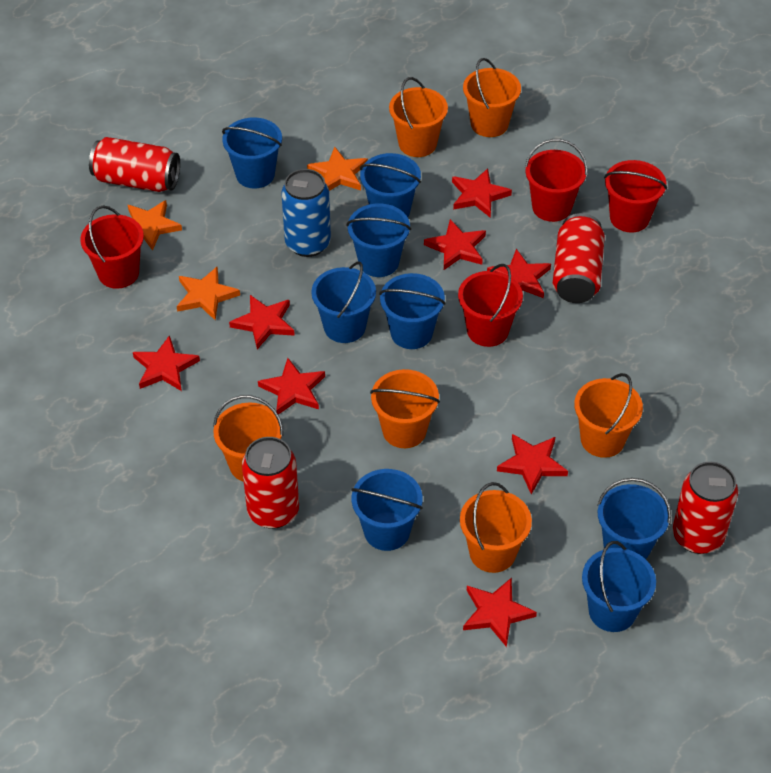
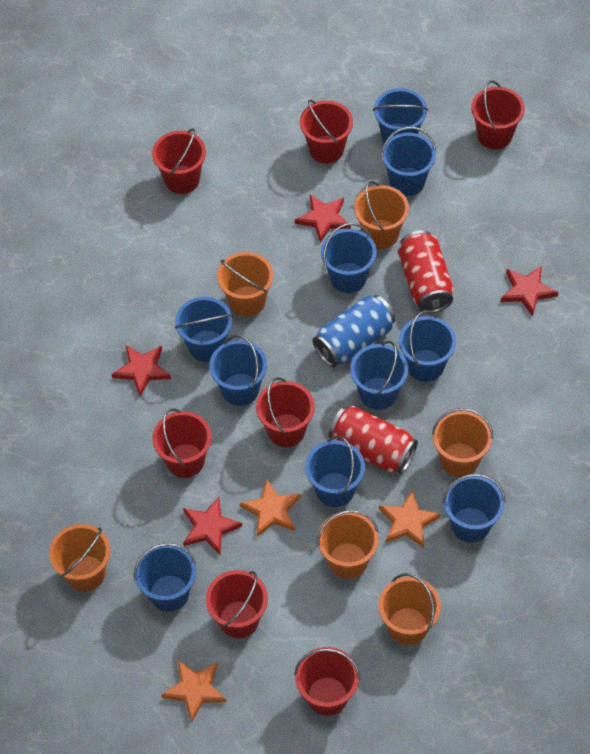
blue bucket: 8 -> 10
red bucket: 4 -> 7
red can: 4 -> 2
red star: 8 -> 4

